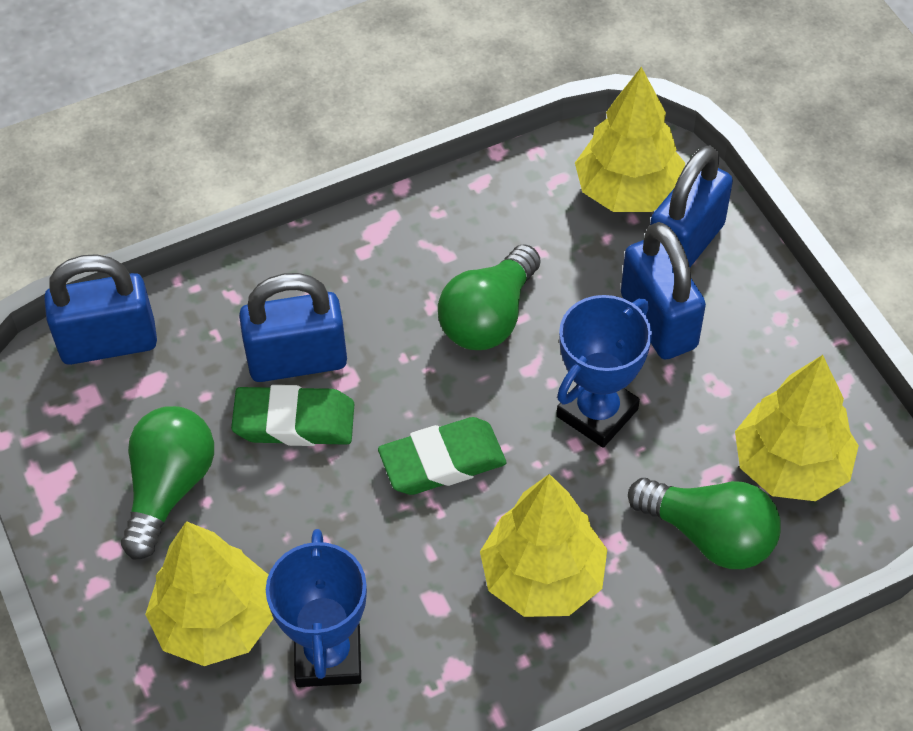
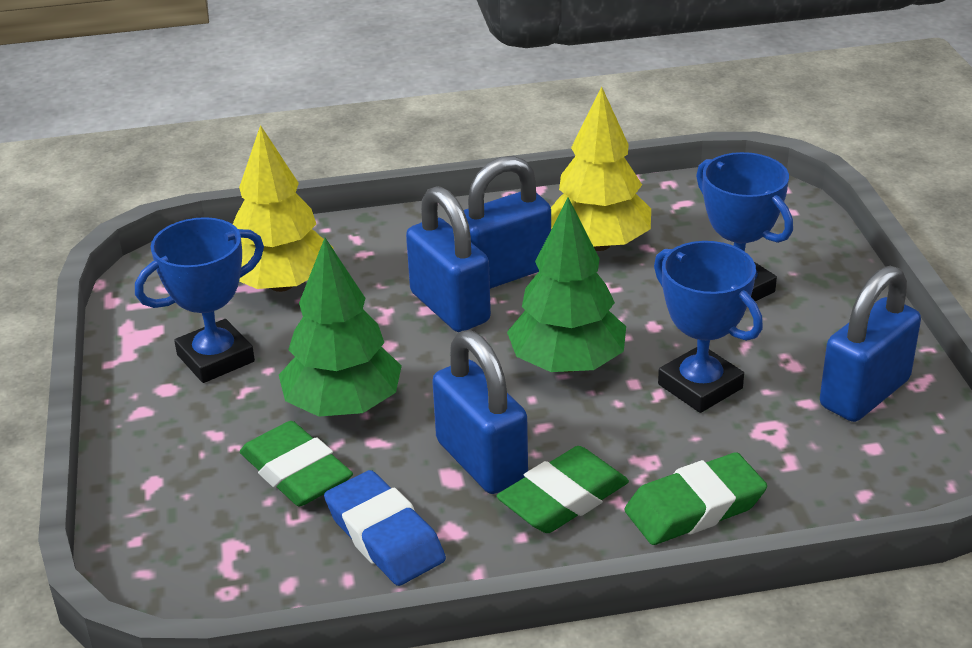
blue eraser: 0 -> 1
blue trophy: 2 -> 3
green eraser: 2 -> 3
green light bulb: 3 -> 0
green tree: 0 -> 2
yellow tree: 4 -> 2

